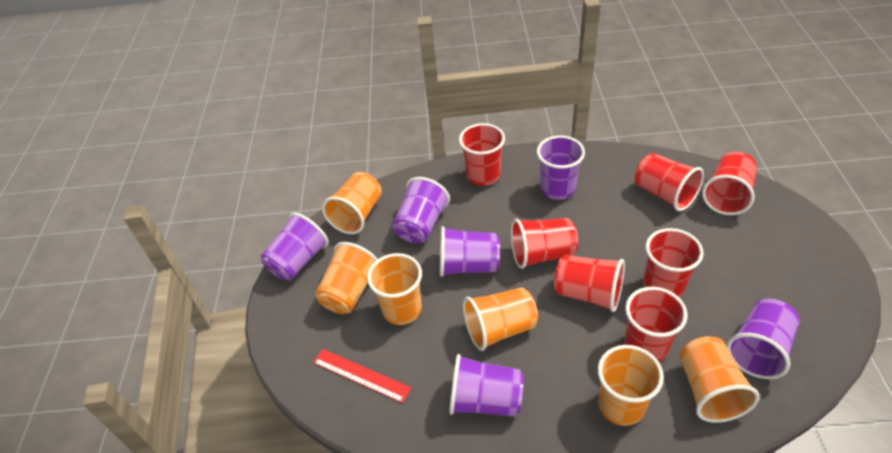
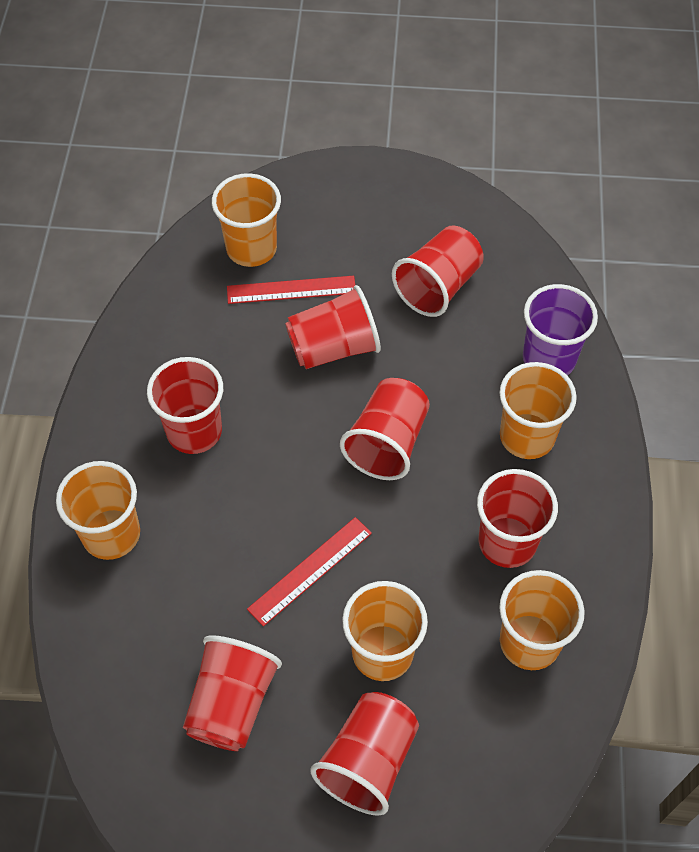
orange cup: 6 -> 5
purple cup: 6 -> 1
red ruler: 1 -> 2

